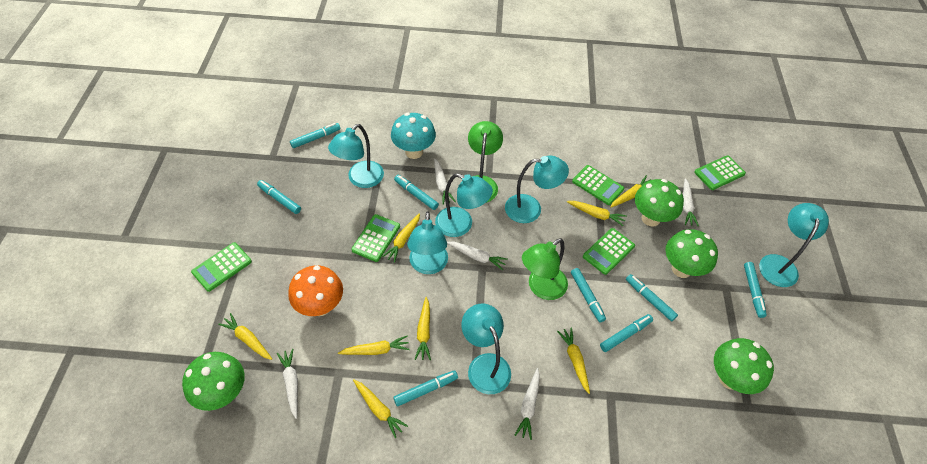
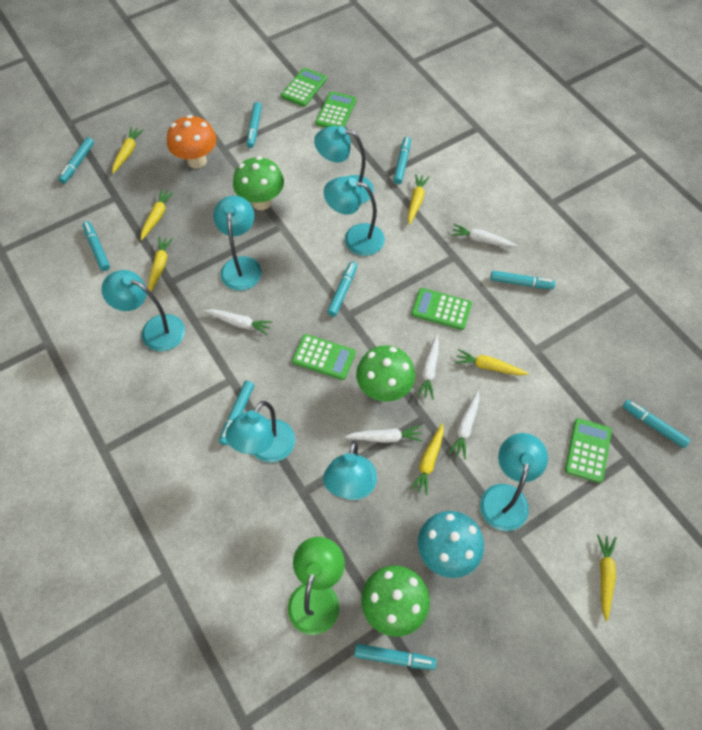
green lamp: 2 -> 1
green mushroom: 4 -> 3
turquoise lamp: 6 -> 7
turquoise marker: 8 -> 9
yellow carrot: 8 -> 7

